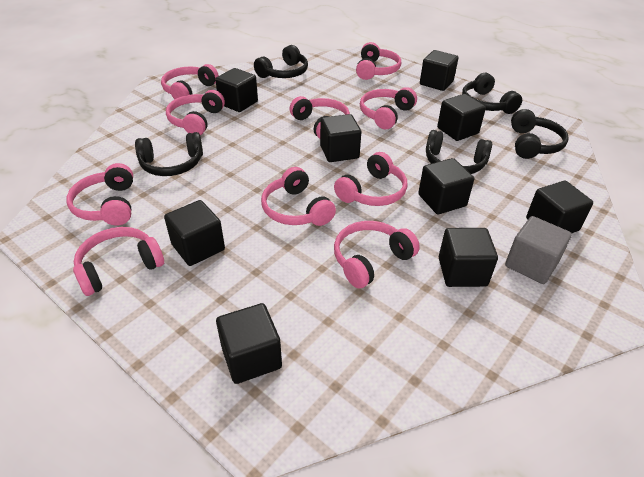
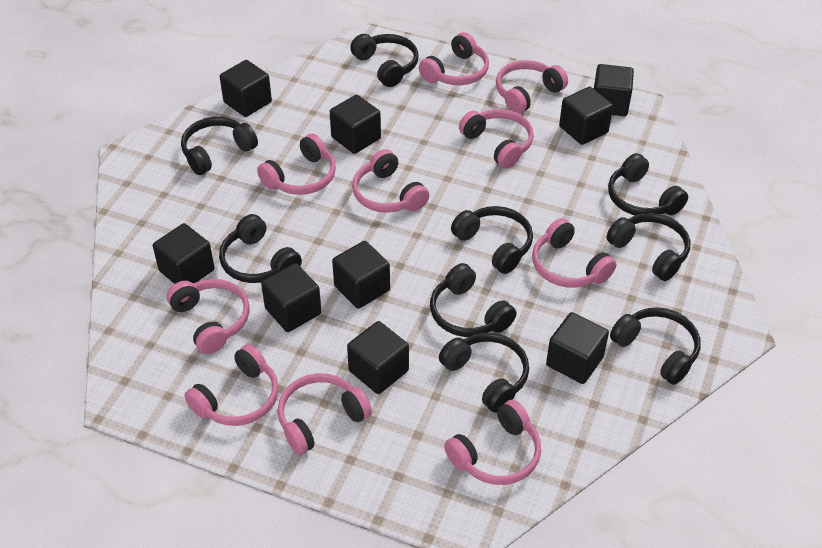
black headphones: 5 -> 9
grey cube: 1 -> 0

